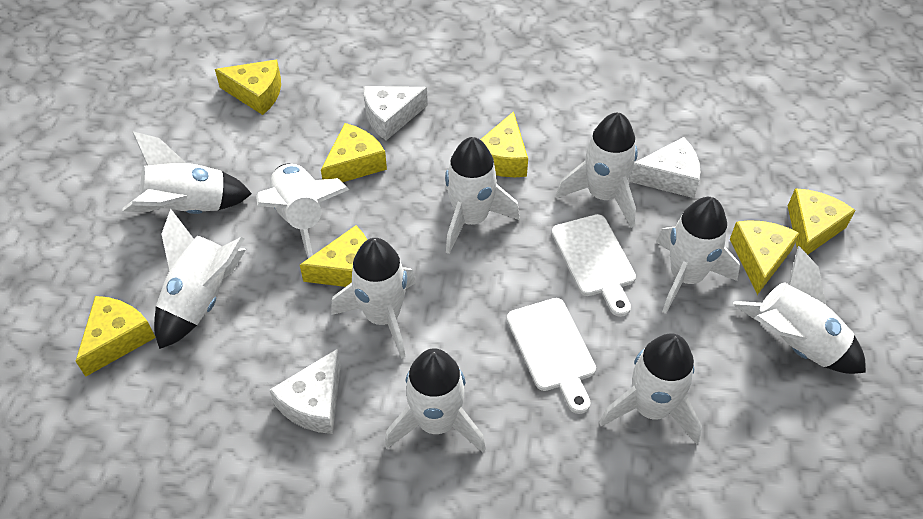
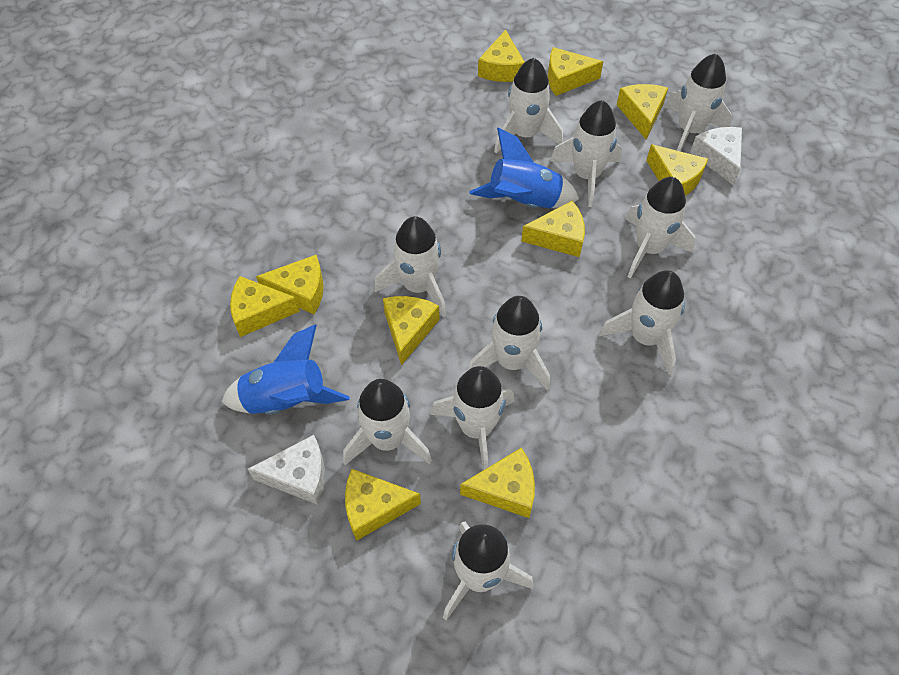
blue rocket: 0 -> 2
white cheese: 3 -> 2
white cutting board: 2 -> 0
yellow cheese: 7 -> 10

